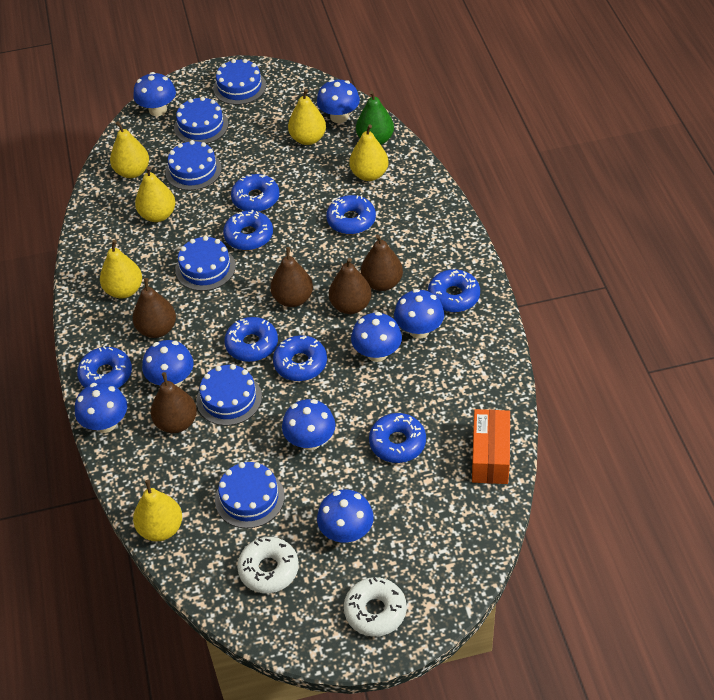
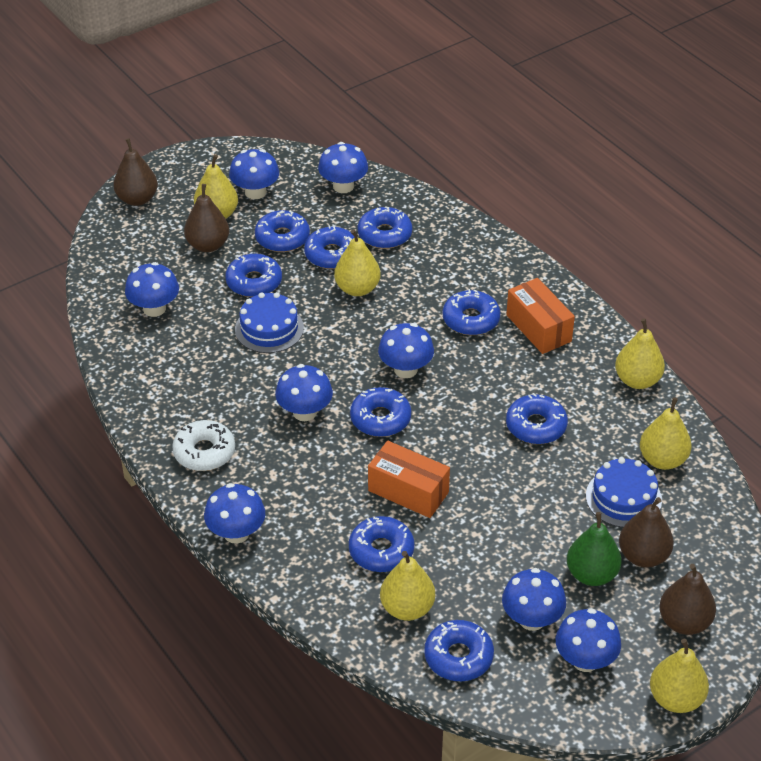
blue cake: 6 -> 2
blue donut: 8 -> 9
brown pear: 5 -> 4
orange box: 1 -> 2
white donut: 2 -> 1

